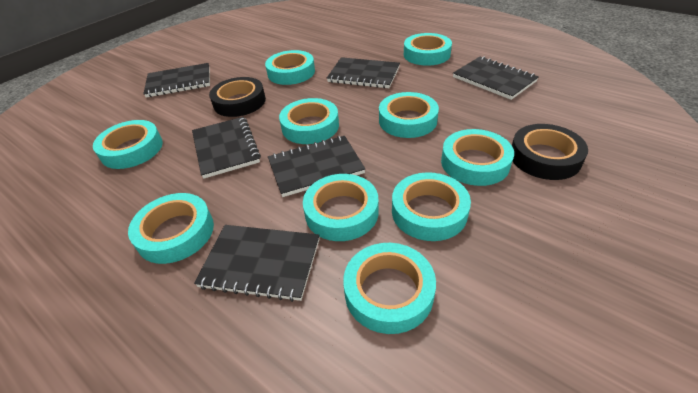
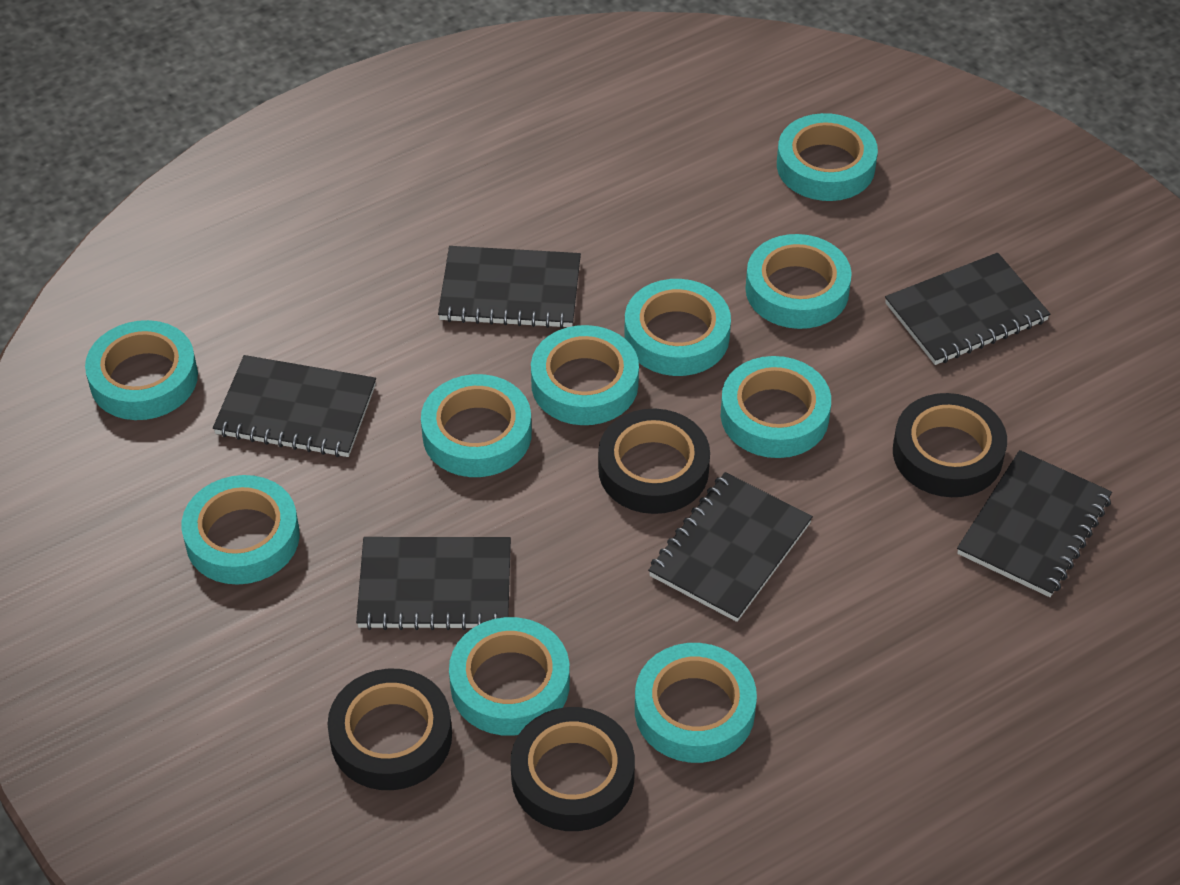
black tape: 2 -> 4

